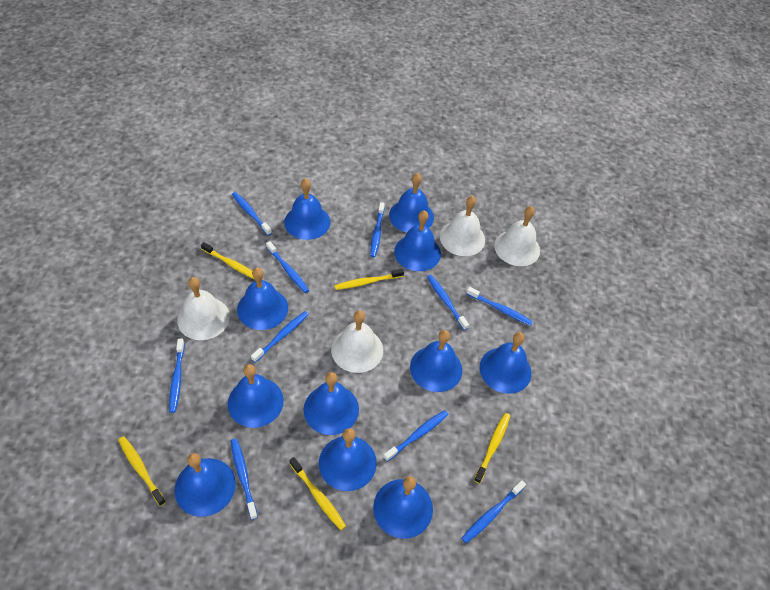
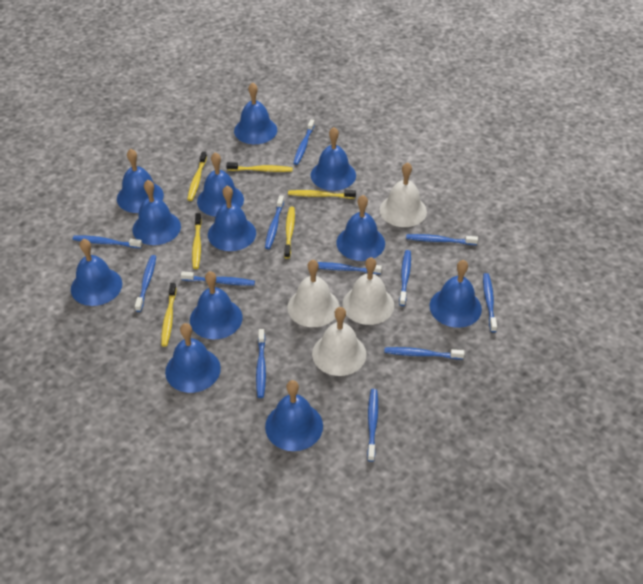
blue bell: 11 -> 12
blue toothbrush: 10 -> 12
yellow toothbrush: 5 -> 6

